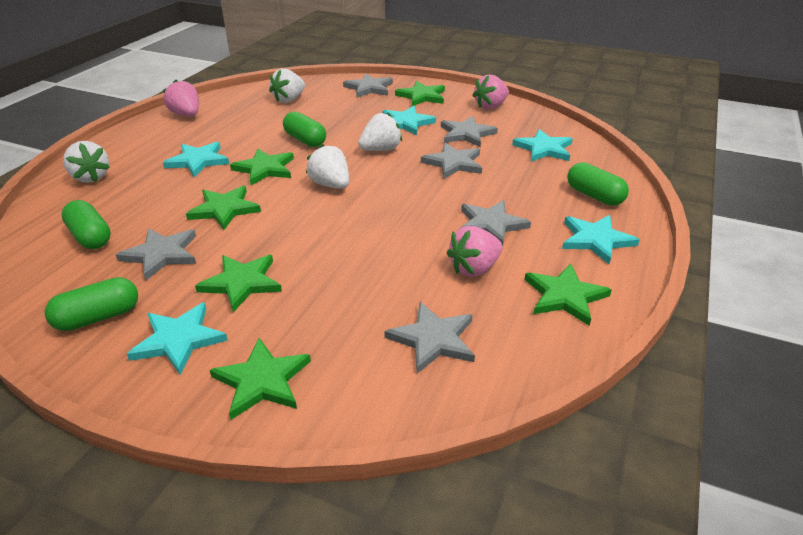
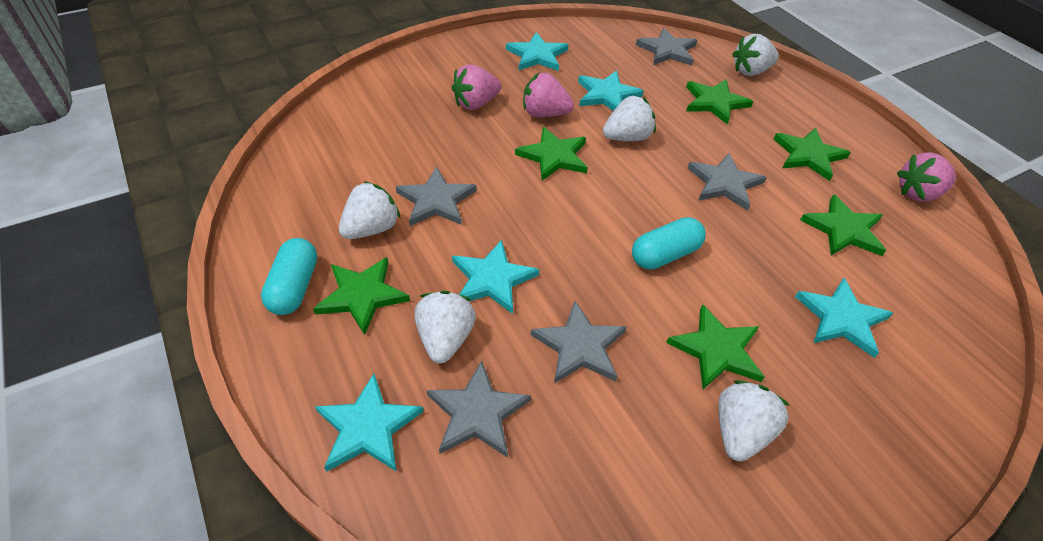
green capsule: 4 -> 0
grey star: 6 -> 5
turquoise capsule: 0 -> 2
white strawberry: 4 -> 5

